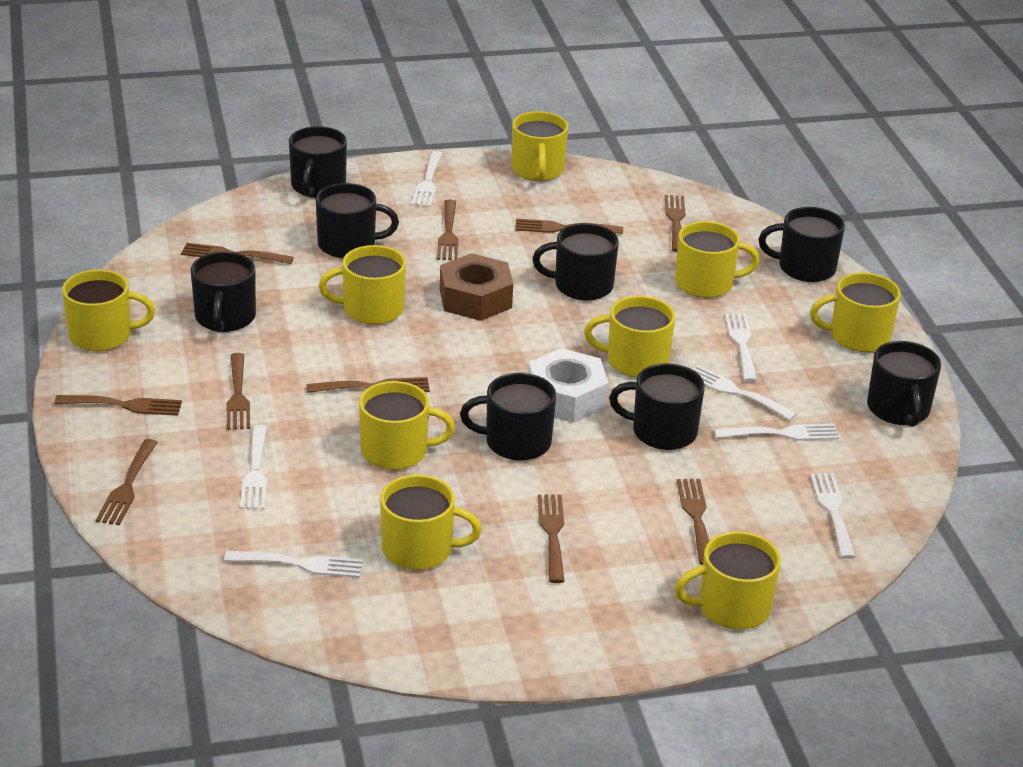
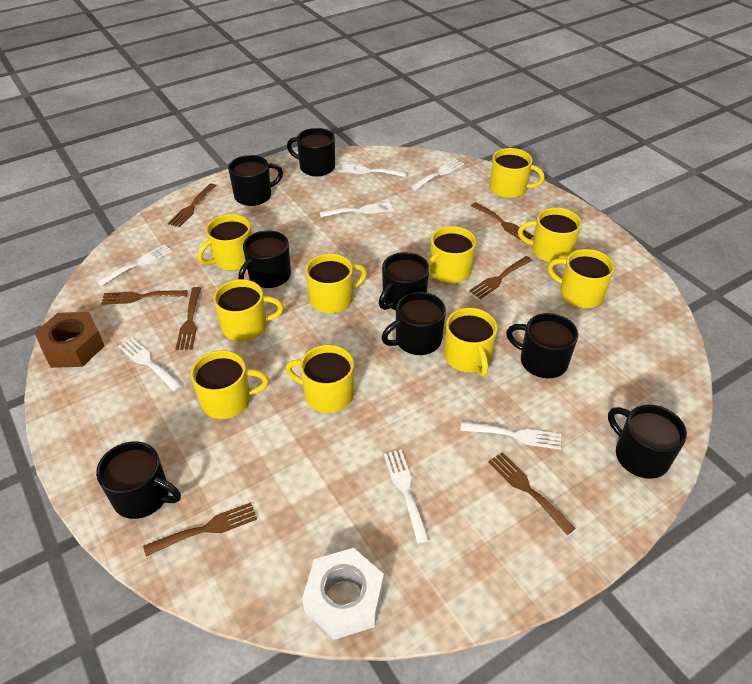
brown fork: 10 -> 7
yellow mug: 9 -> 10

